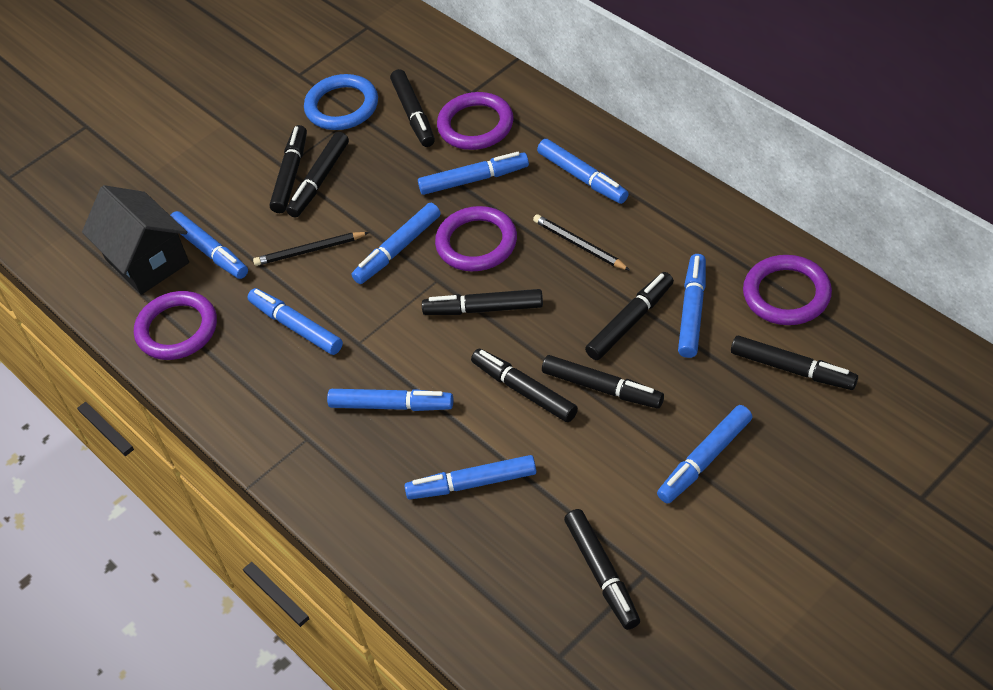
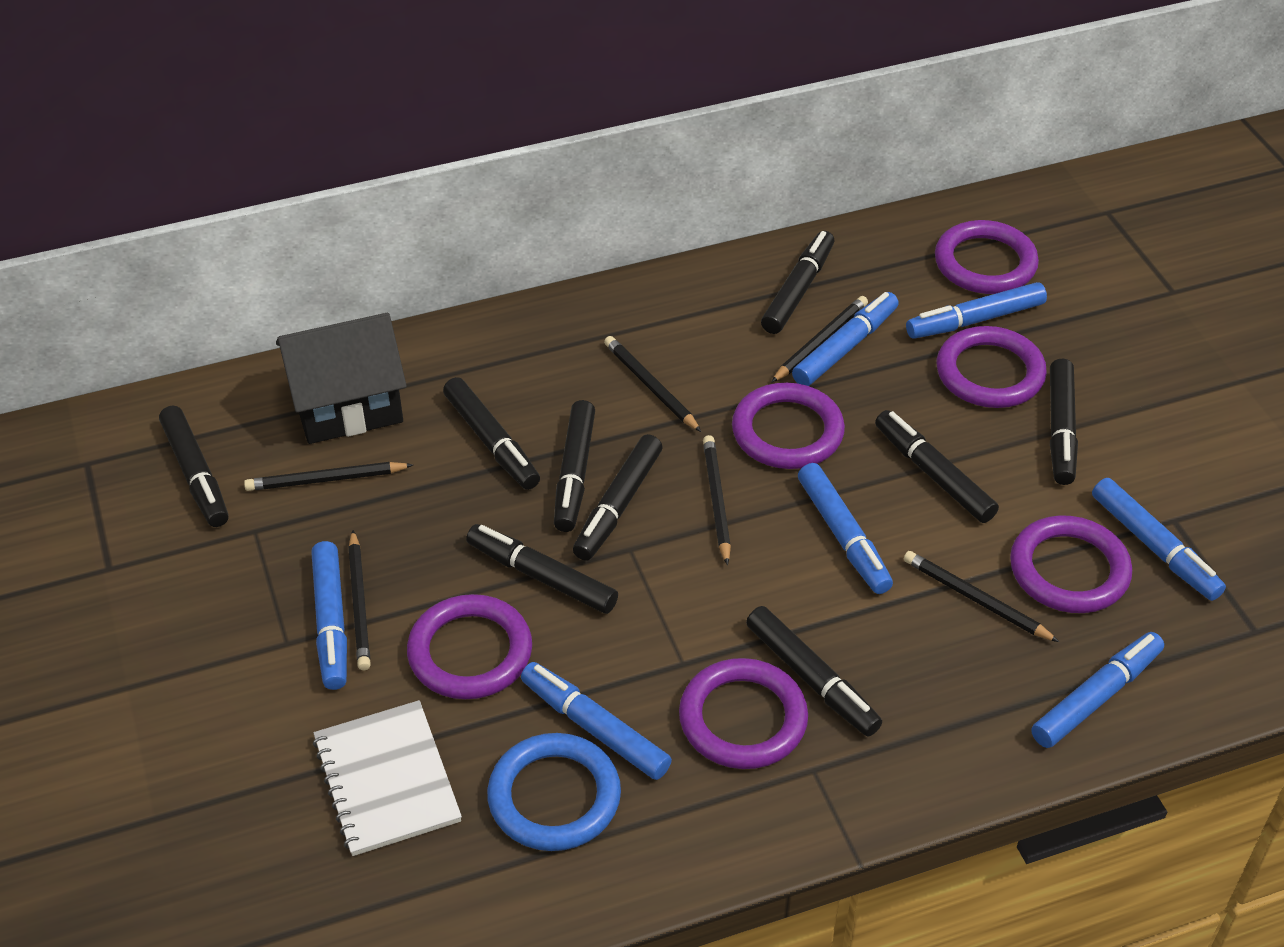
black pencil: 2 -> 6
blue marker: 9 -> 7
purple ring: 4 -> 6
white notebook: 0 -> 1

